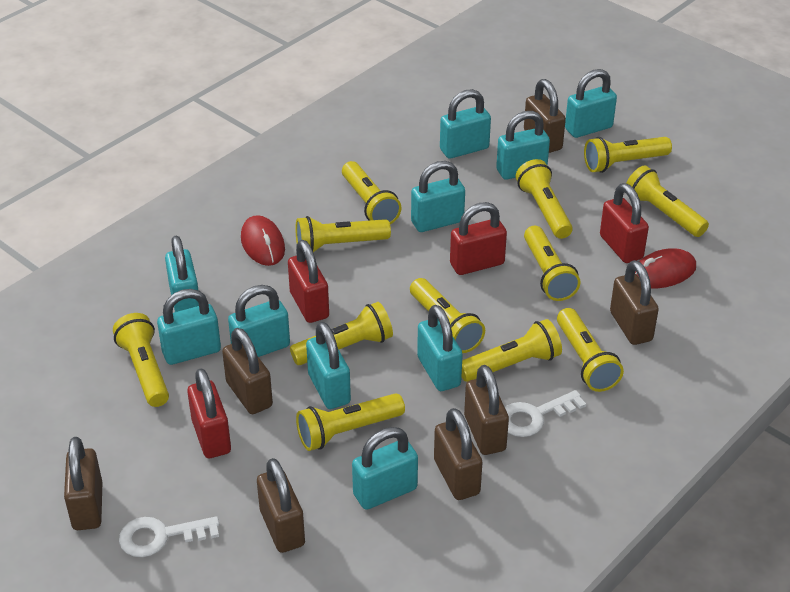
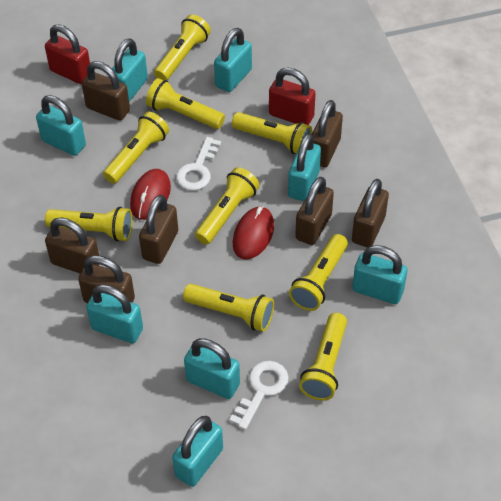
red padlock: 4 -> 2
turquoise padlock: 10 -> 8
yellow flashlight: 12 -> 9

